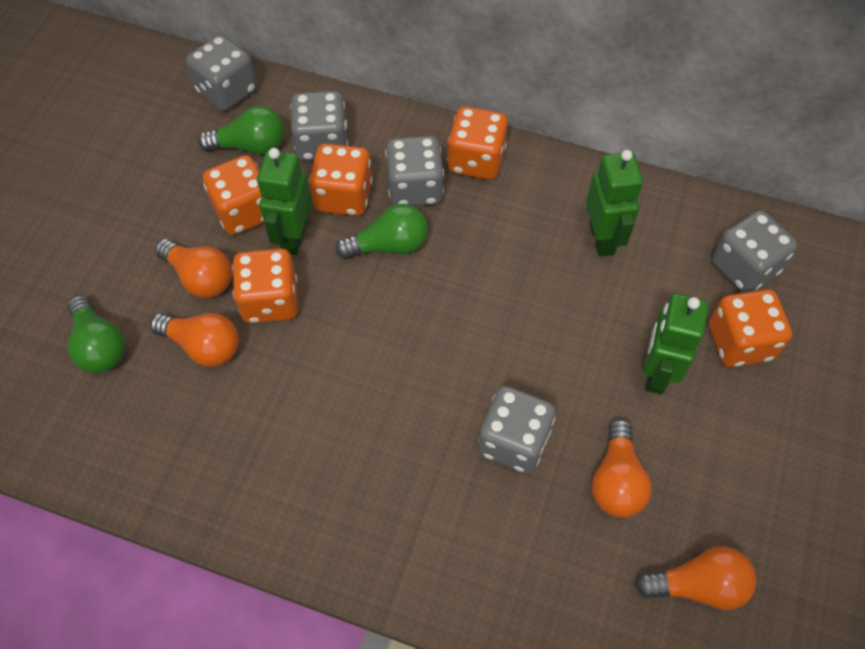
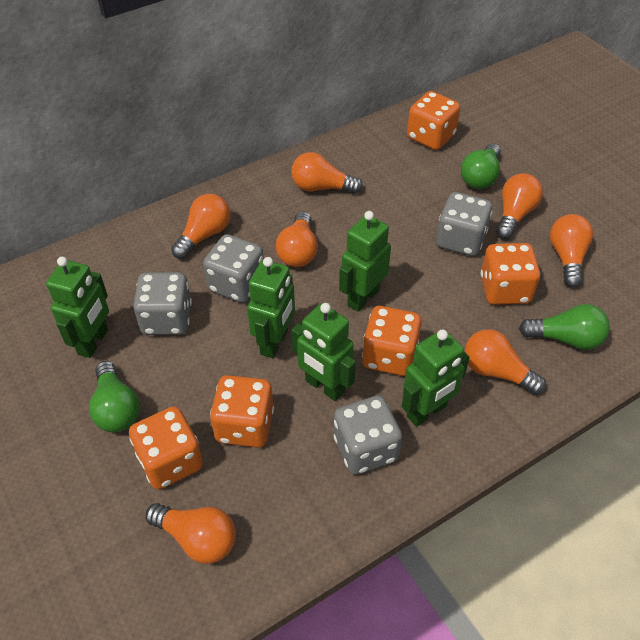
green robot: 3 -> 5
grey dice: 5 -> 4
orange light bulb: 4 -> 7

